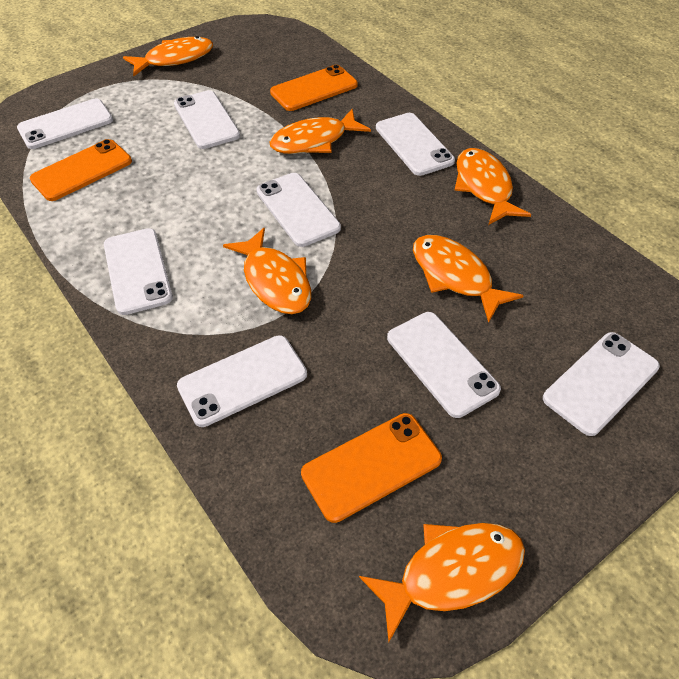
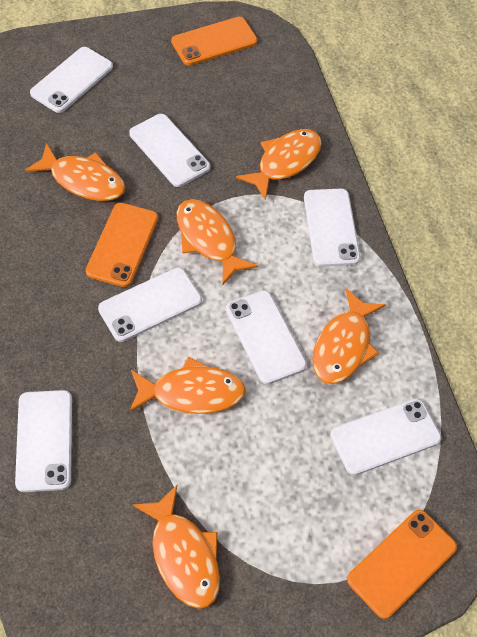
white phone: 8 -> 7

